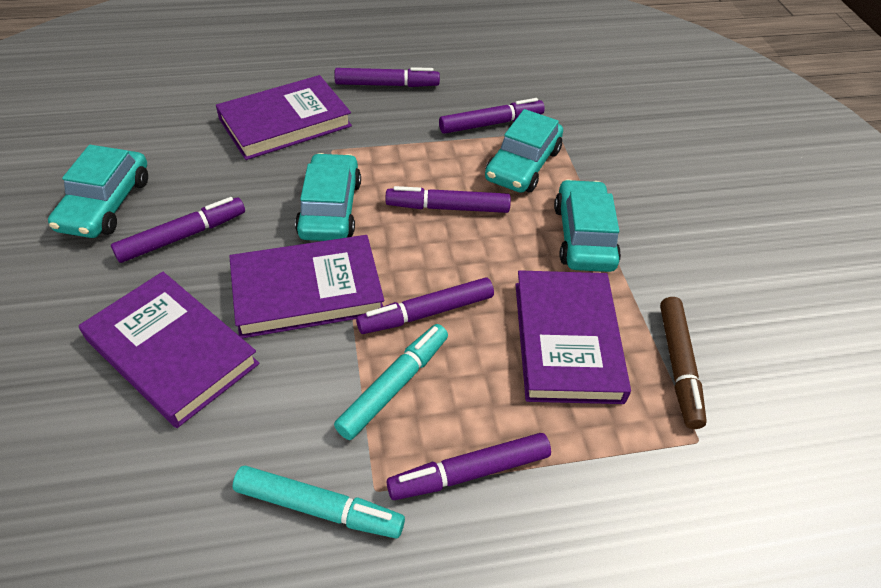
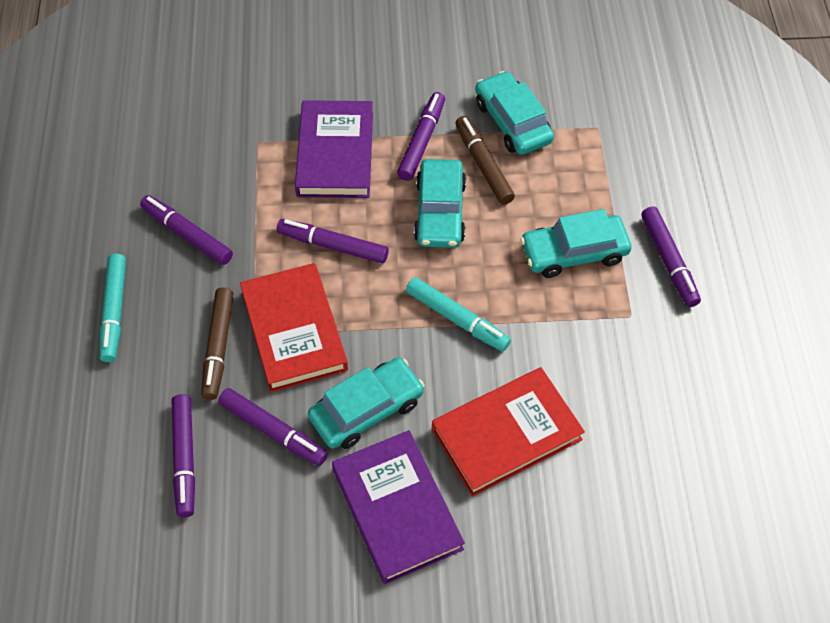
brown marker: 1 -> 2
purple book: 4 -> 2
red book: 0 -> 2

